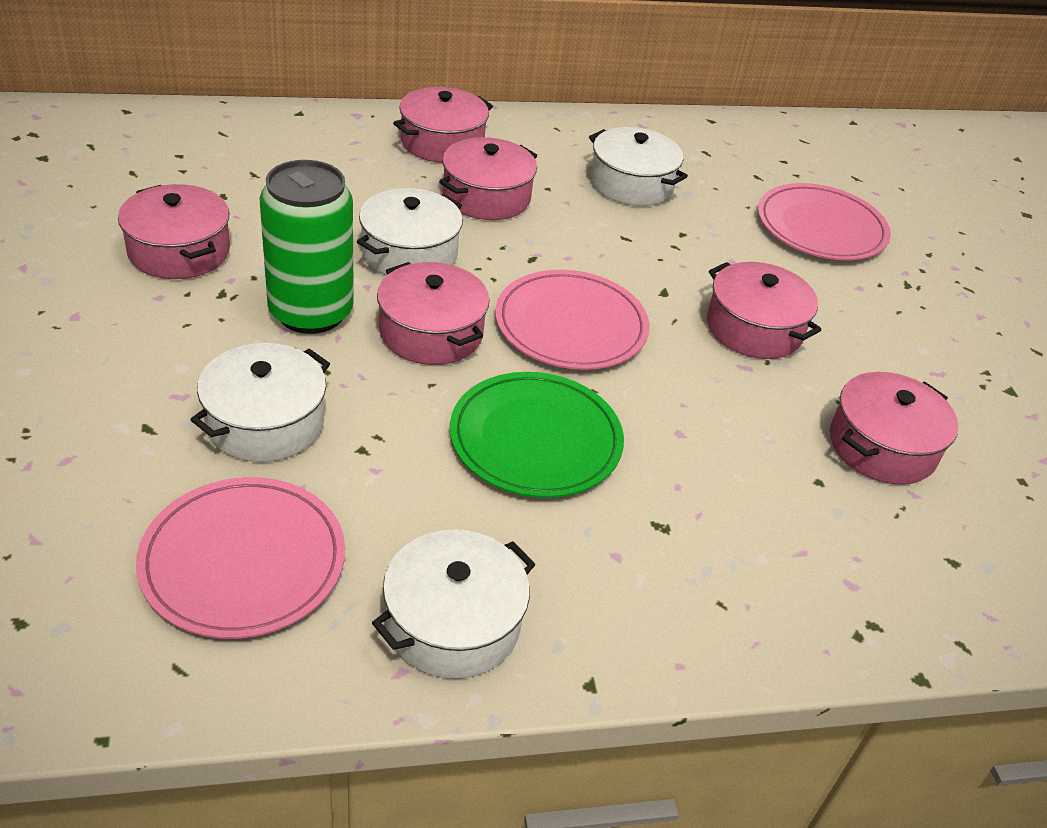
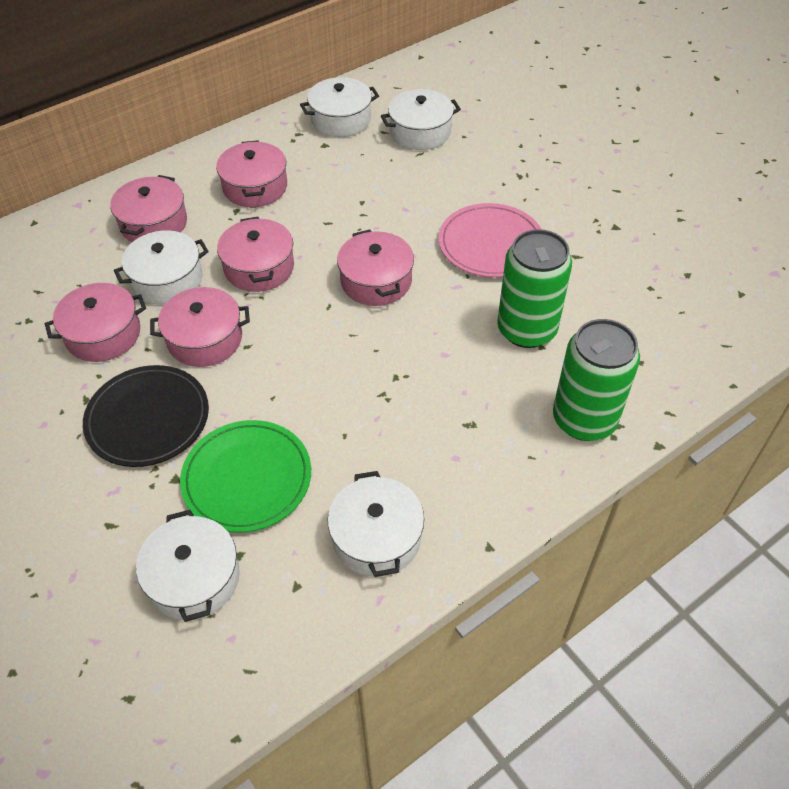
black plate: 0 -> 1
green can: 1 -> 2
pink plate: 3 -> 1
white pot: 4 -> 5

